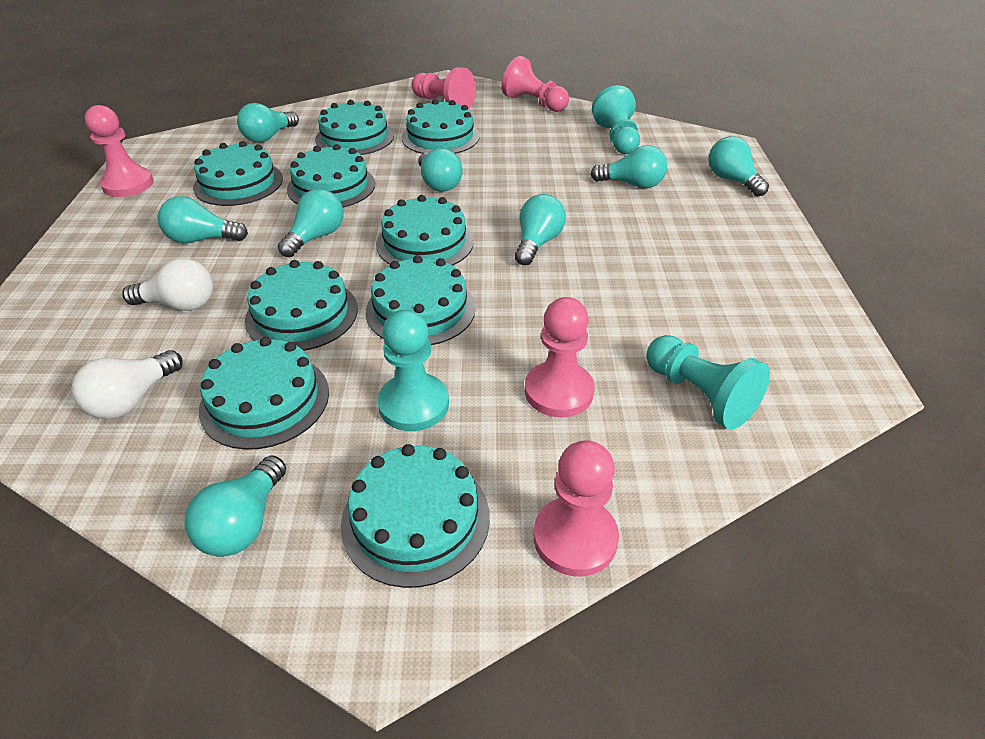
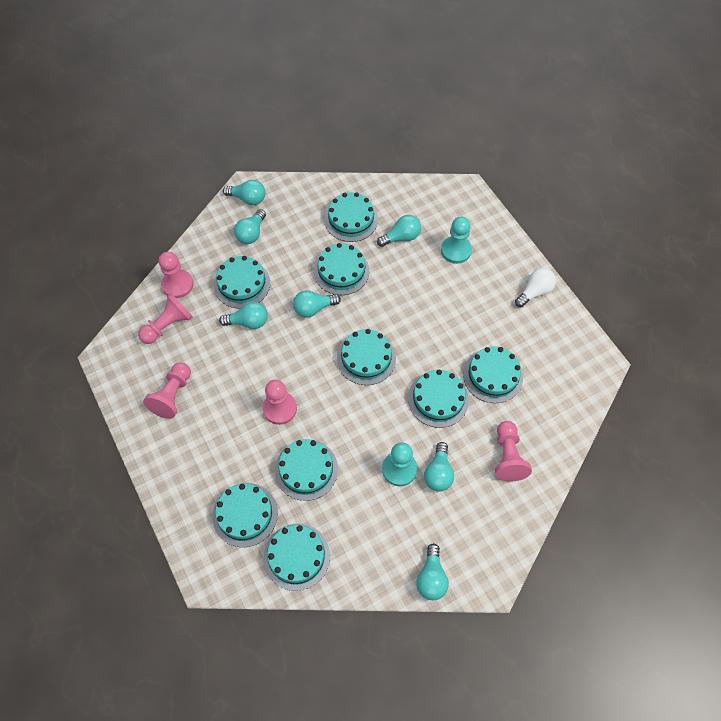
turquoise light bulb: 8 -> 7
turquoise pawn: 3 -> 2
white light bulb: 2 -> 1

